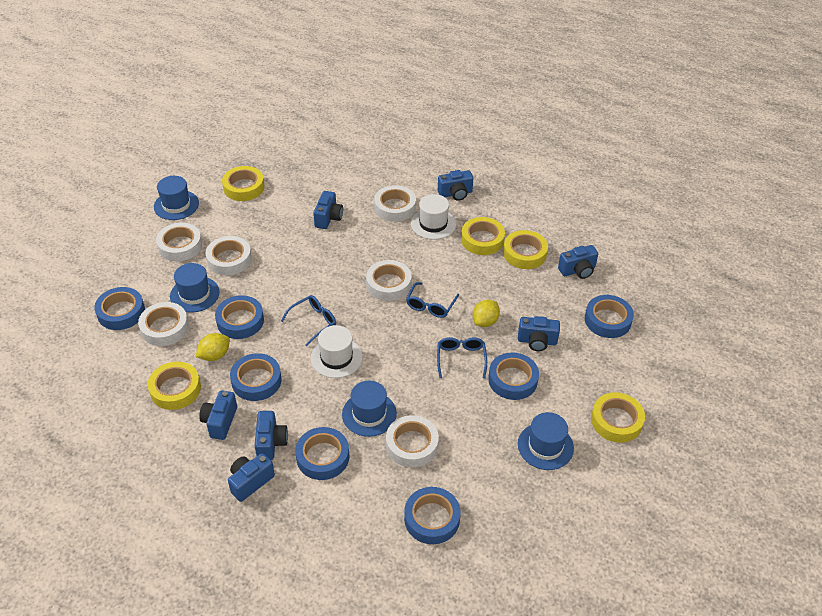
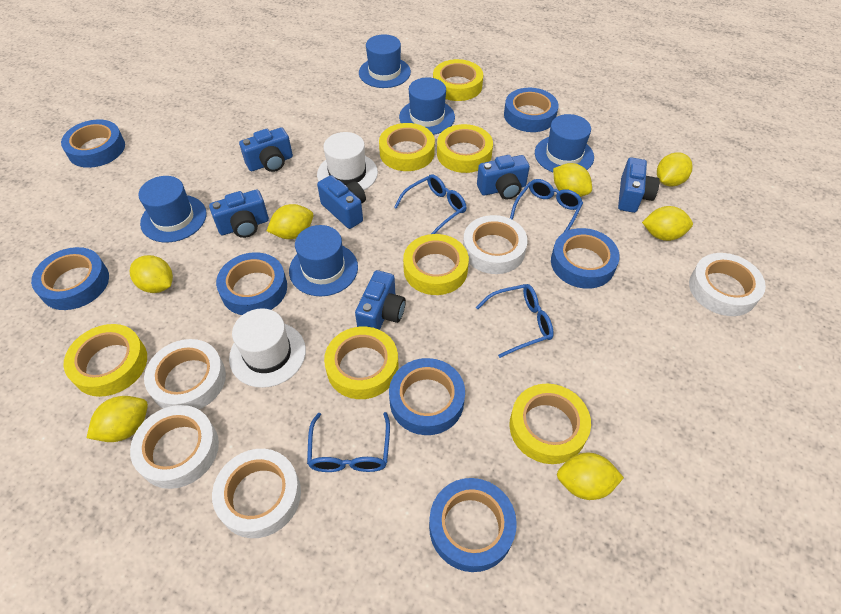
blue camera: 7 -> 6
blue glasses: 3 -> 4
blue hat: 4 -> 5
white tape: 6 -> 5
yellow lemon: 2 -> 7
yellow tape: 5 -> 7

